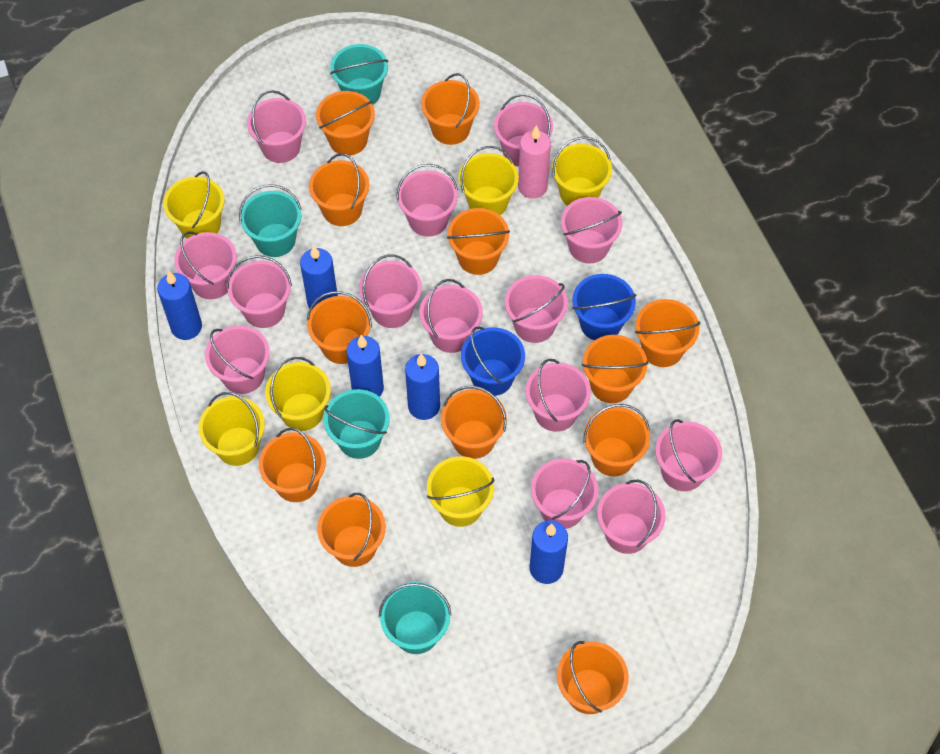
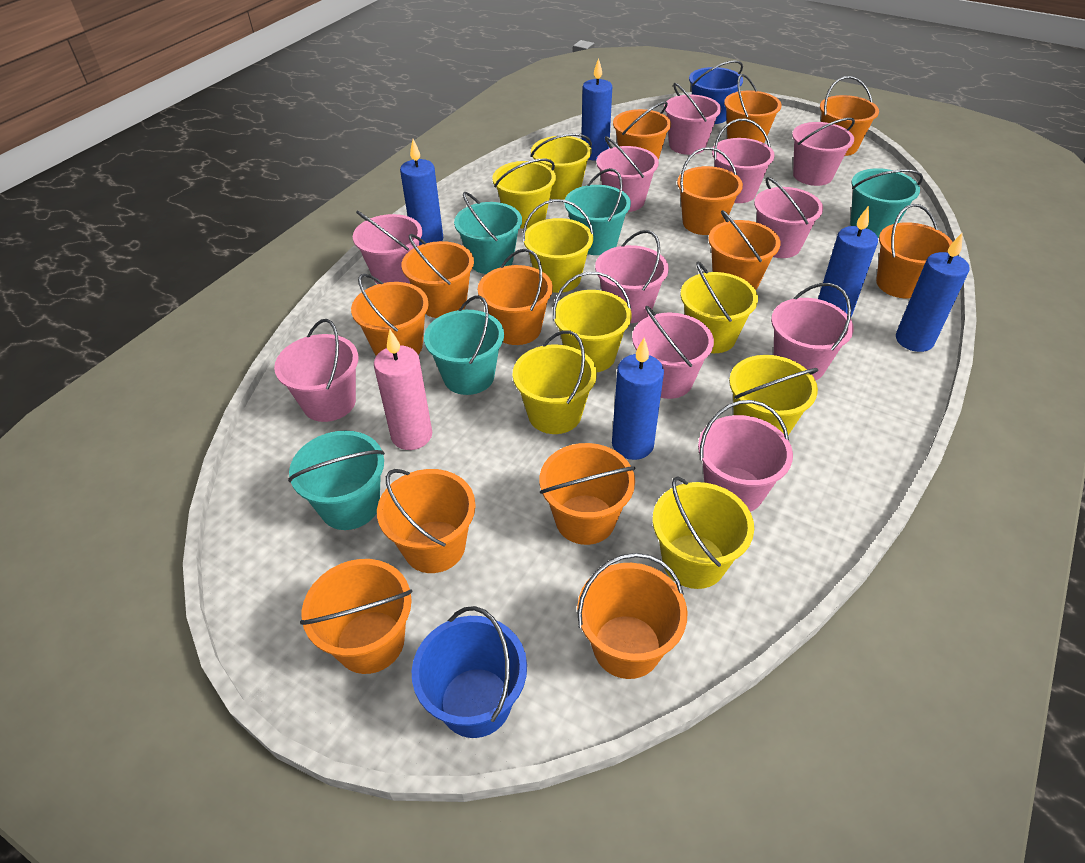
orange bucket: 12 -> 13
pink bucket: 14 -> 11
turquoise bucket: 4 -> 5
yellow bucket: 6 -> 8

